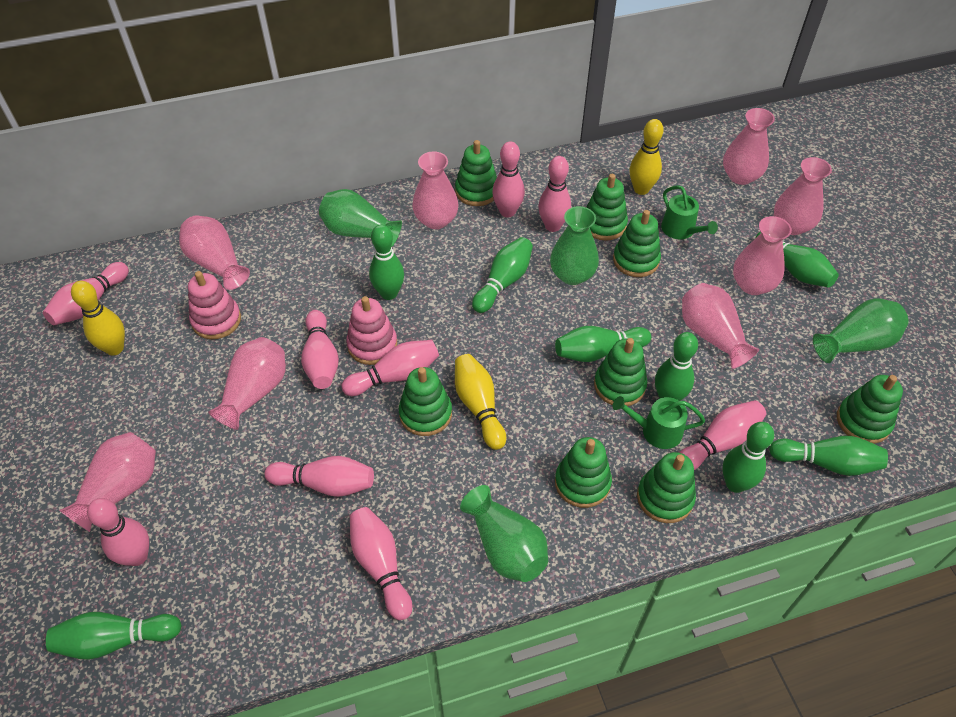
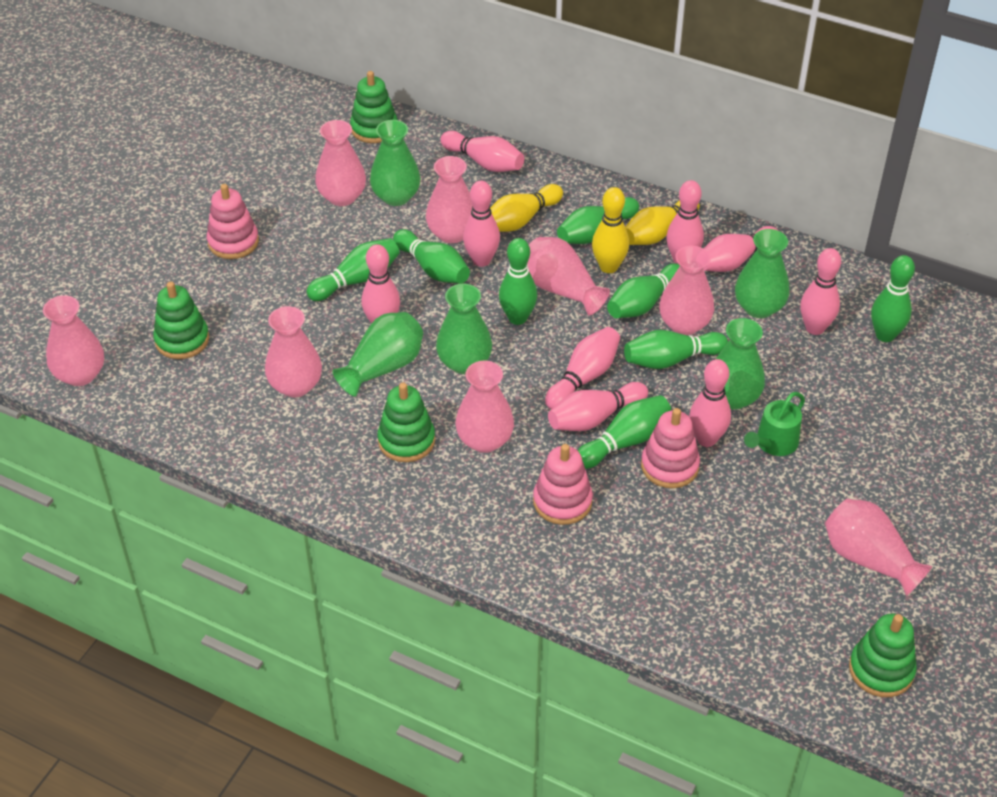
green stacking toy: 8 -> 4
green vase: 4 -> 5
green watering can: 2 -> 1
pink stacking toy: 2 -> 3

